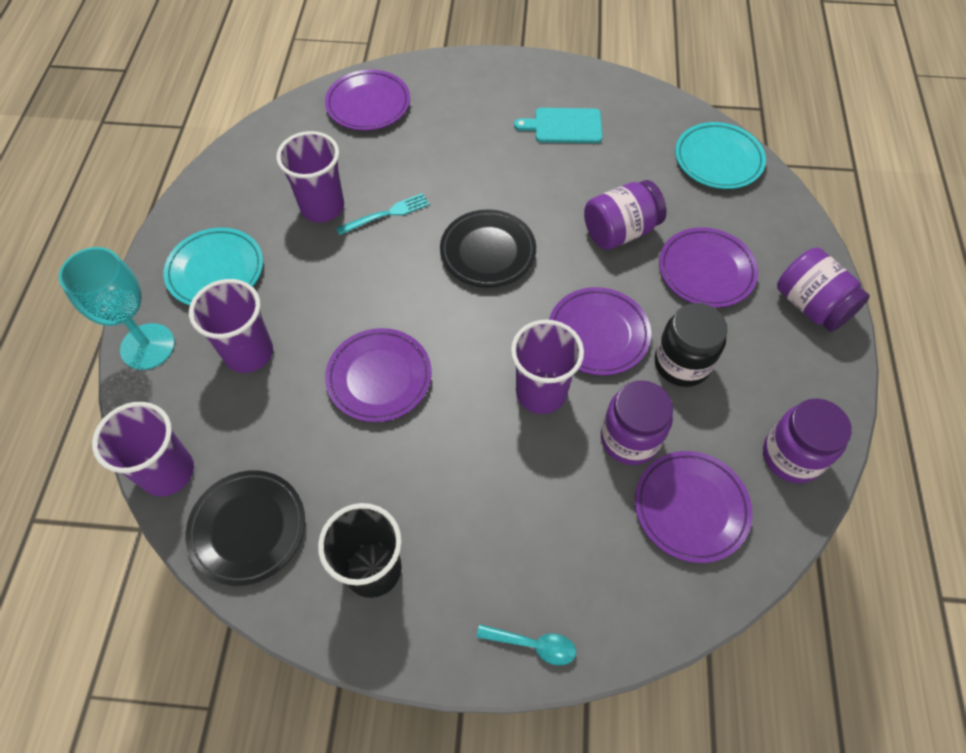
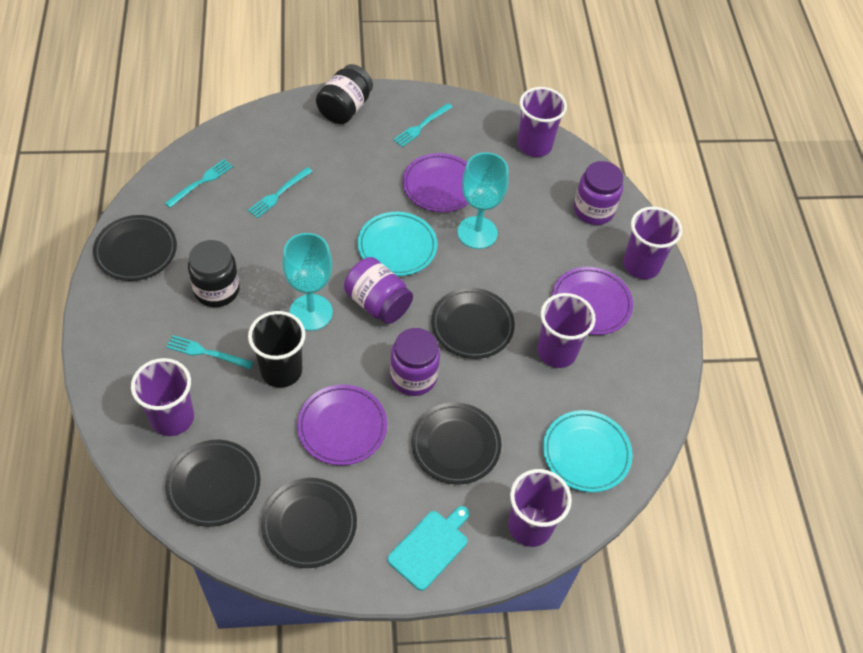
black jar: 1 -> 2
black plate: 2 -> 5
purple cup: 4 -> 5
purple jar: 4 -> 3
purple plate: 5 -> 3
turquoise fork: 1 -> 4
turquoise goblet: 1 -> 2
turquoise spoon: 1 -> 0

